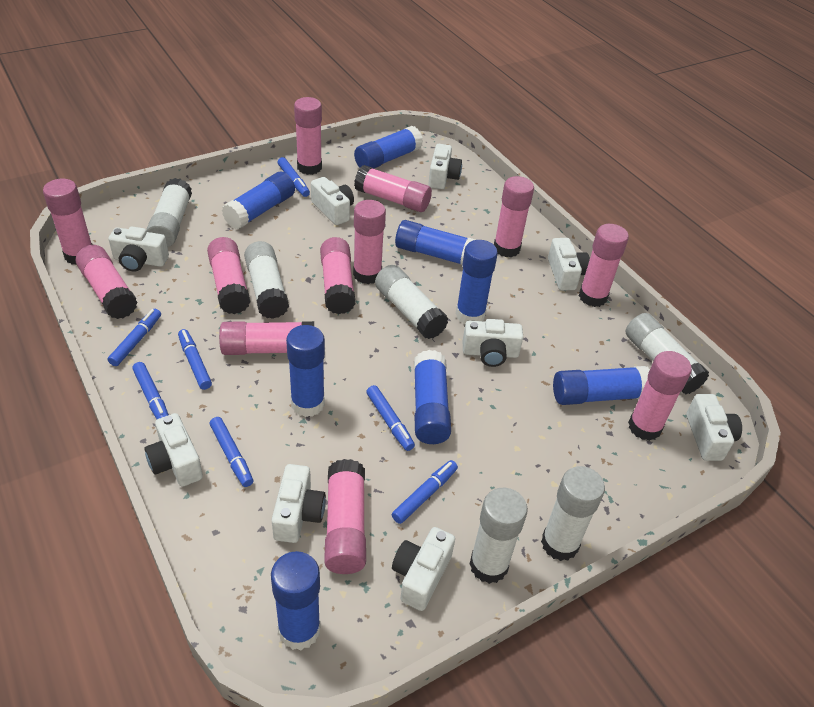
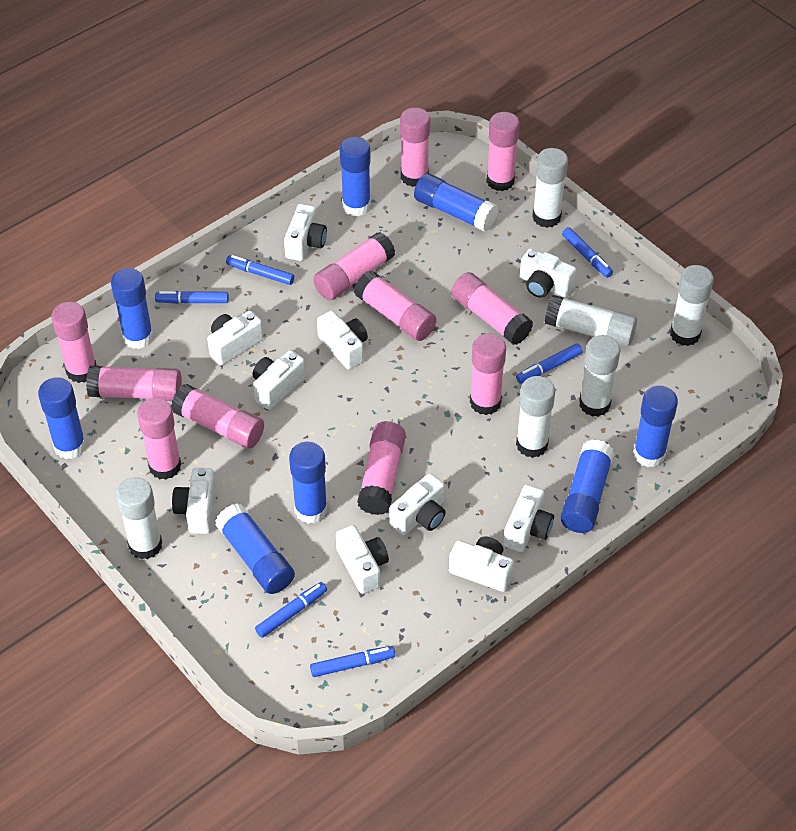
blue marker: 7 -> 6
pink glue stick: 12 -> 11
white camera: 9 -> 10

